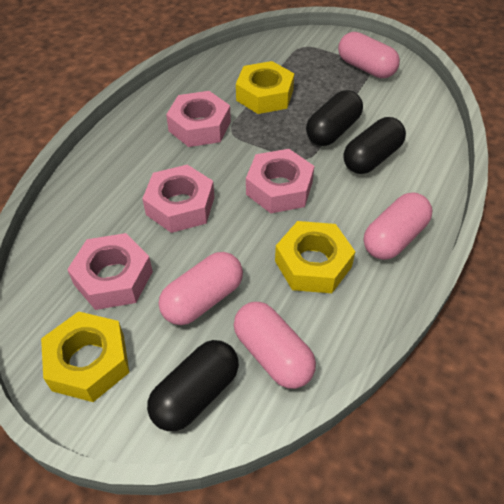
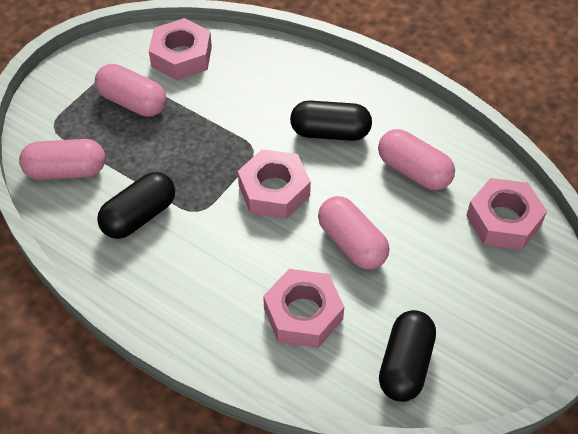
yellow nut: 3 -> 0

